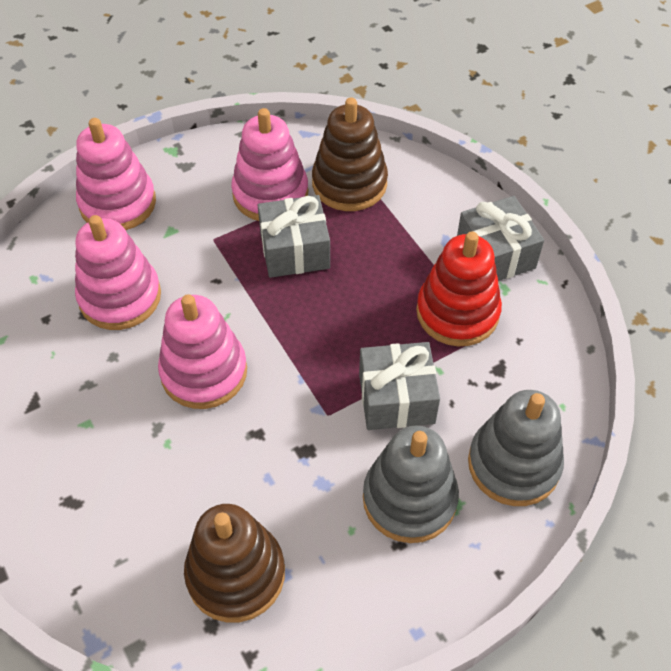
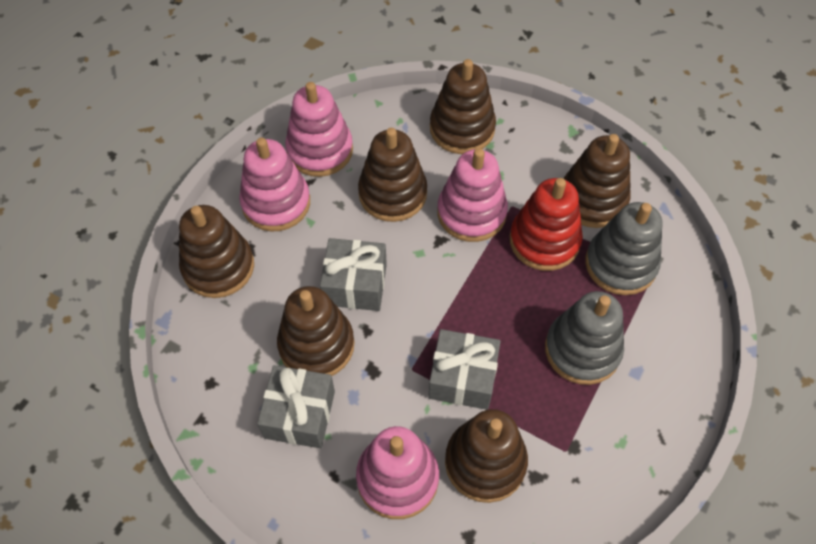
brown stacking toy: 2 -> 6

